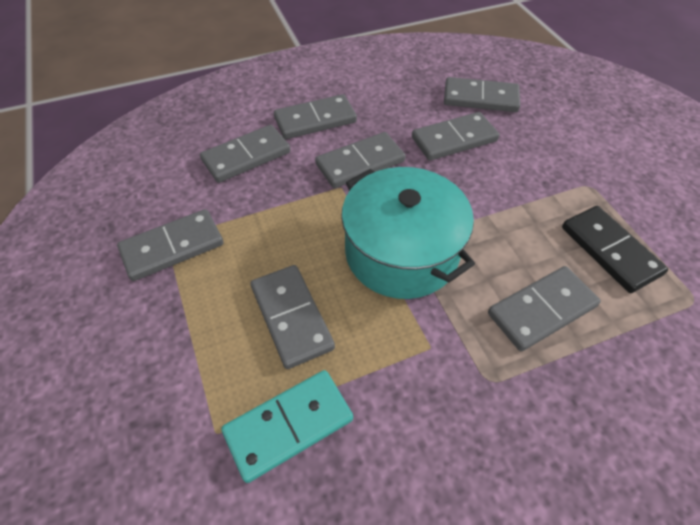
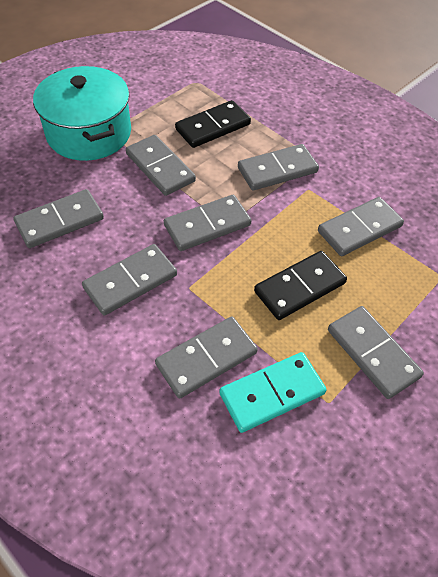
black domino: 1 -> 2

